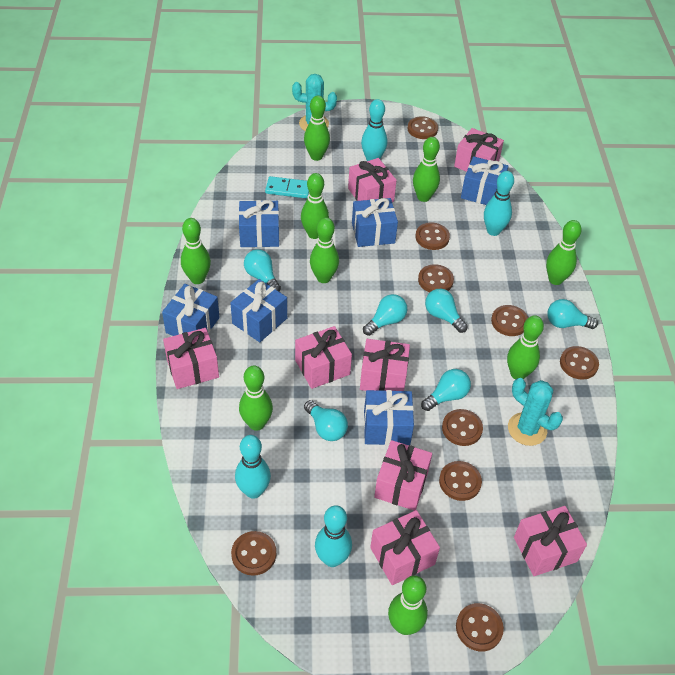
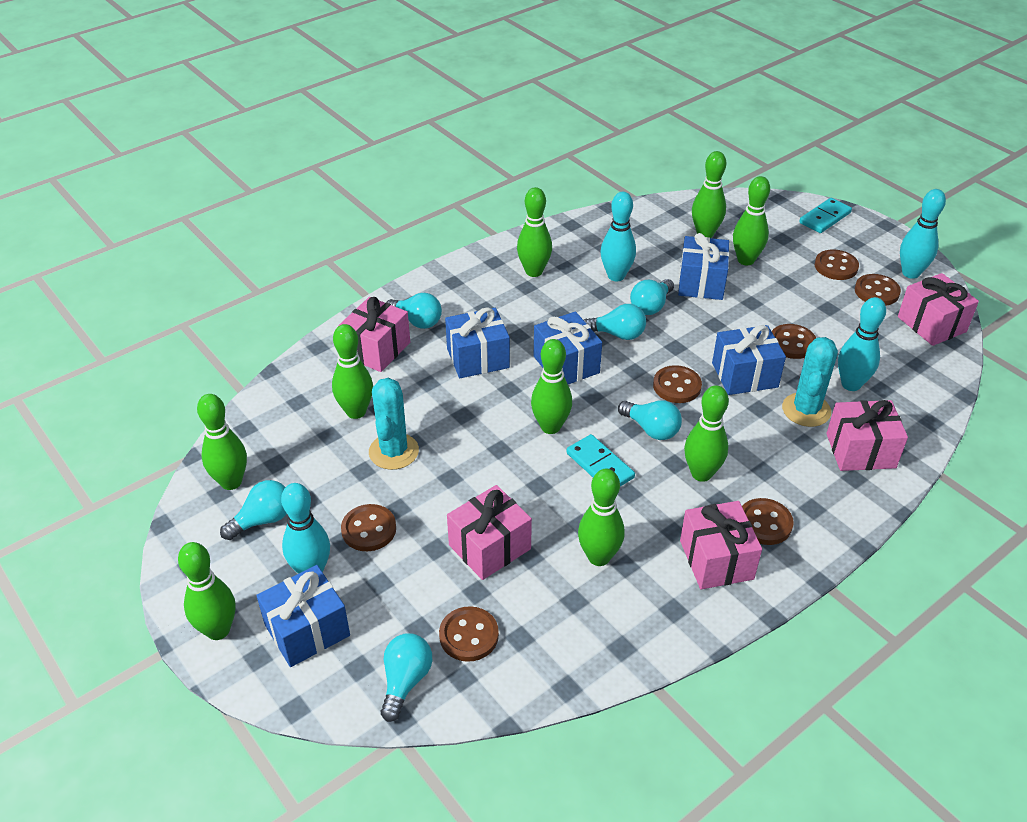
blue gift: 6 -> 5
brown button: 9 -> 7
pink gift: 8 -> 5
turquoise domino: 1 -> 2

